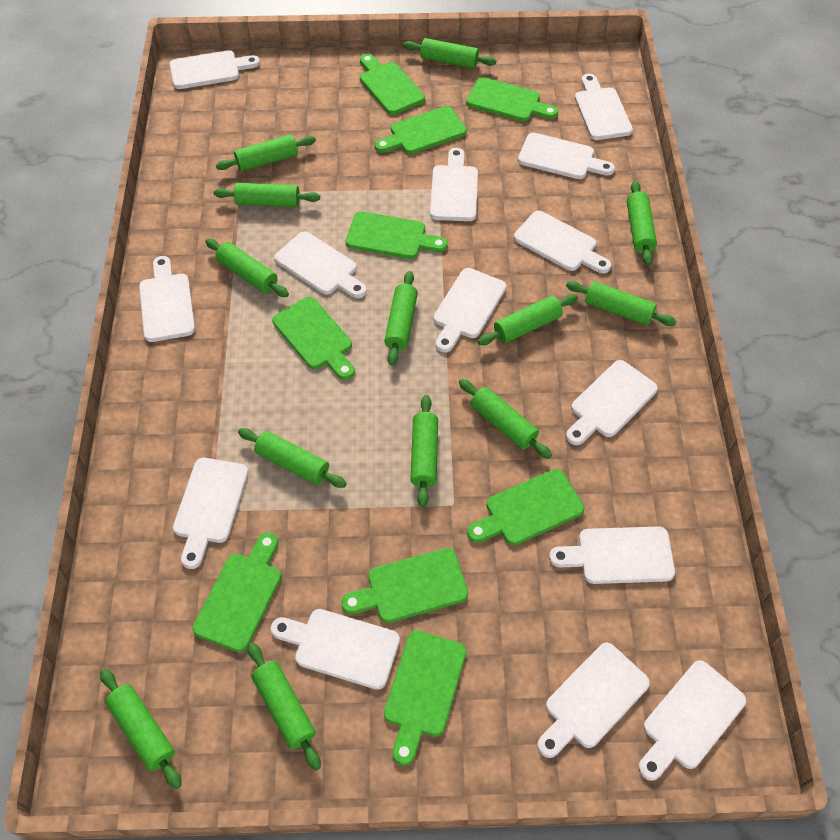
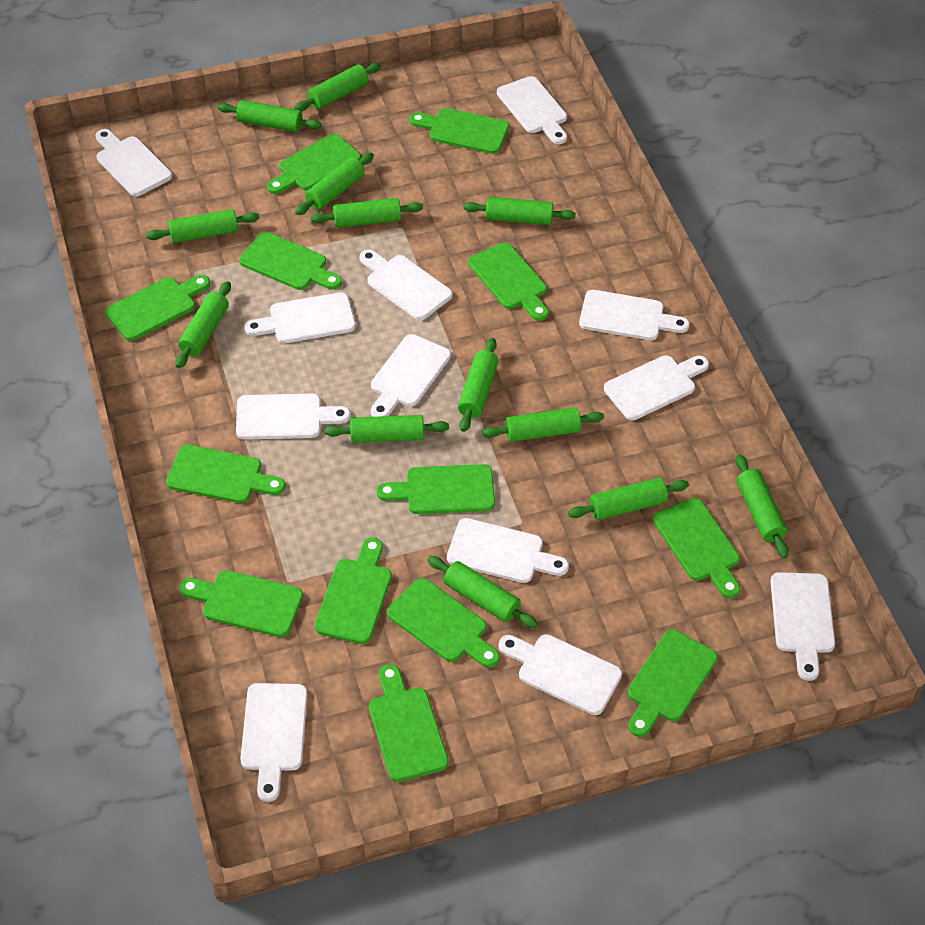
green cutting board: 9 -> 13
white cutting board: 14 -> 12

